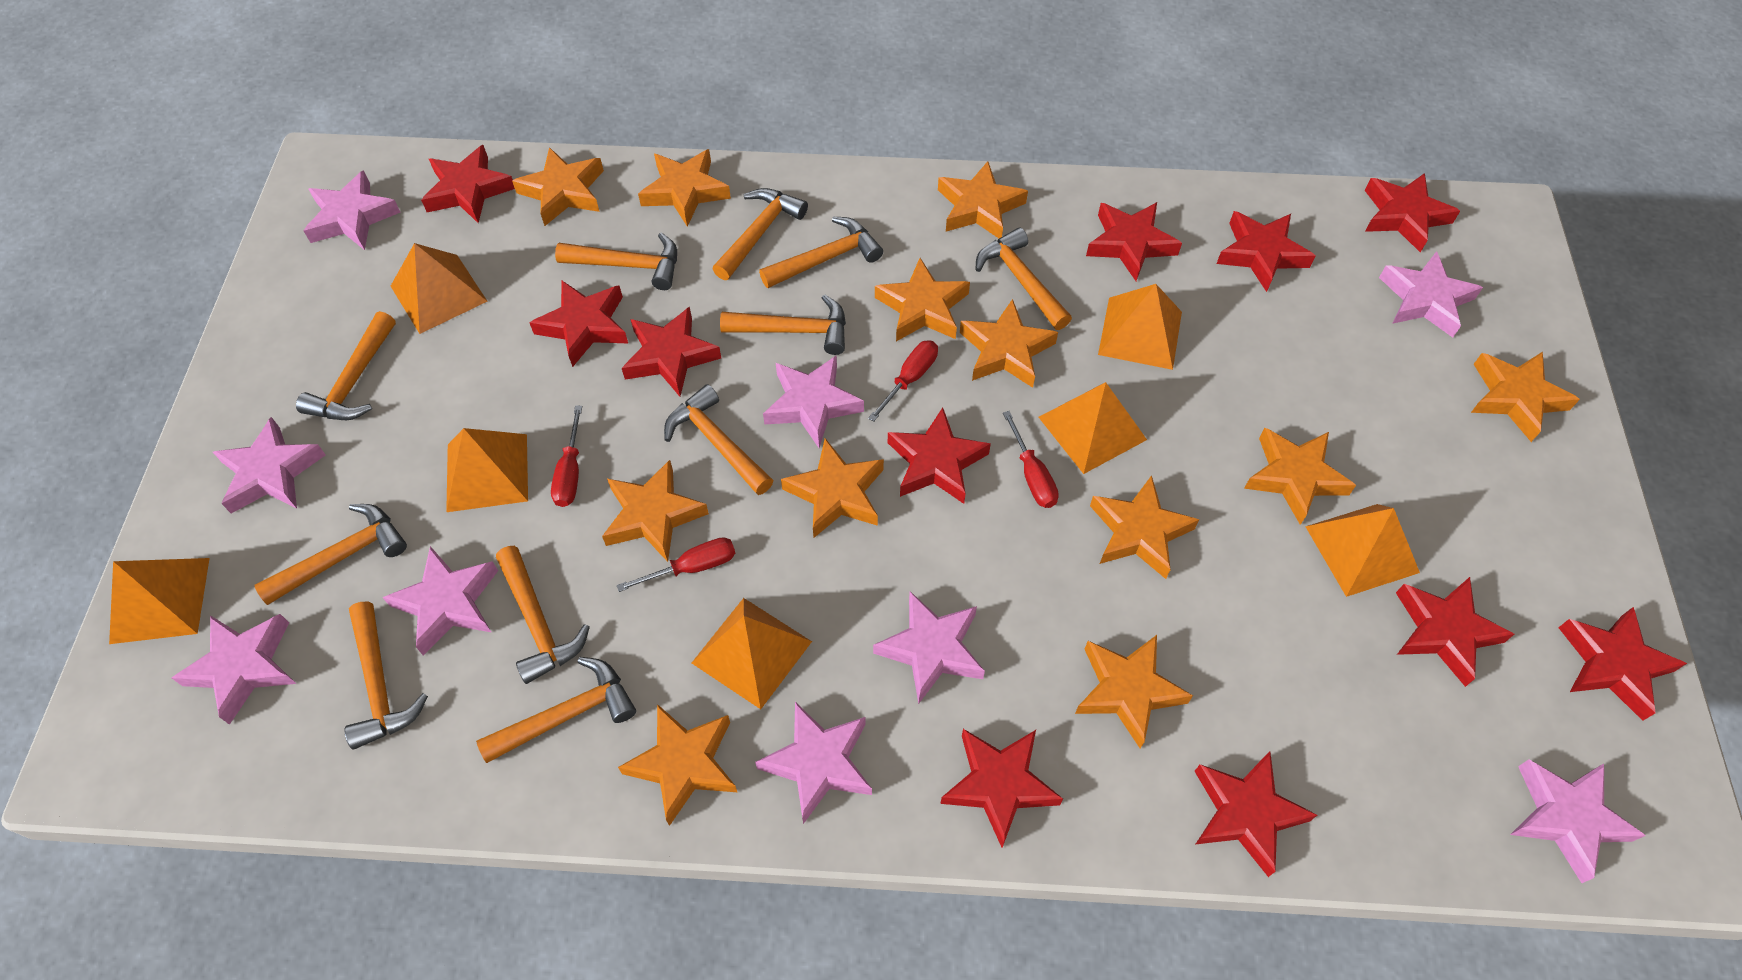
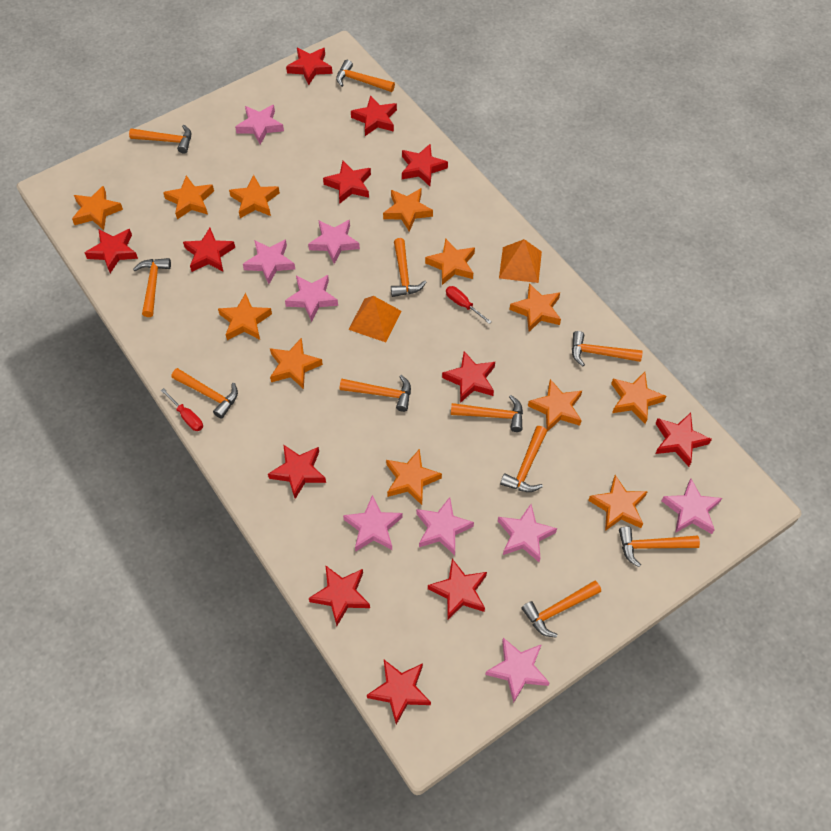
orange pyramid: 7 -> 2
red screwdriver: 4 -> 2
red star: 11 -> 12

